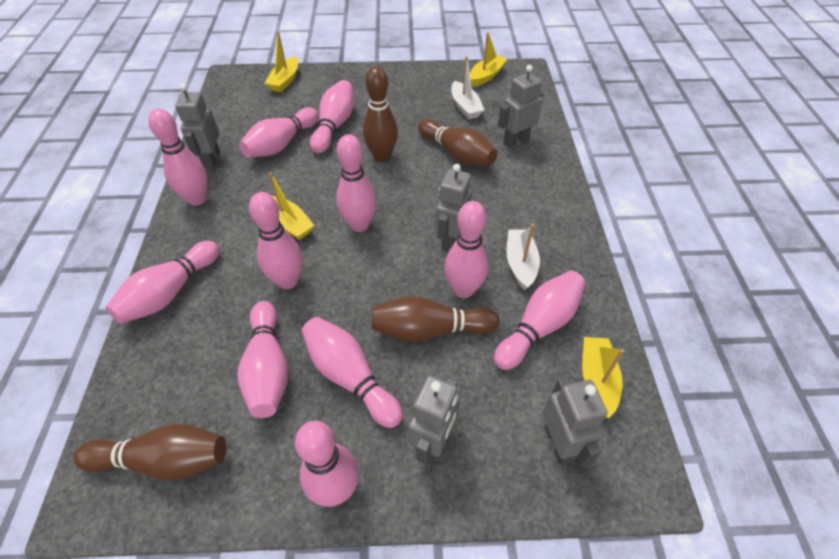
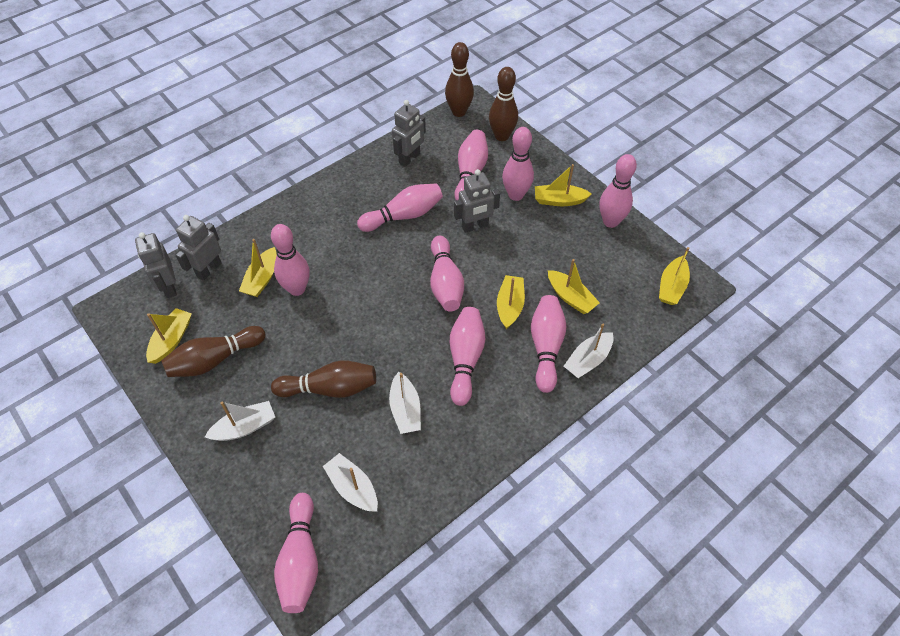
grey robot: 5 -> 4
pink bowling pin: 11 -> 9
white boat: 2 -> 4
yellow boat: 4 -> 6

